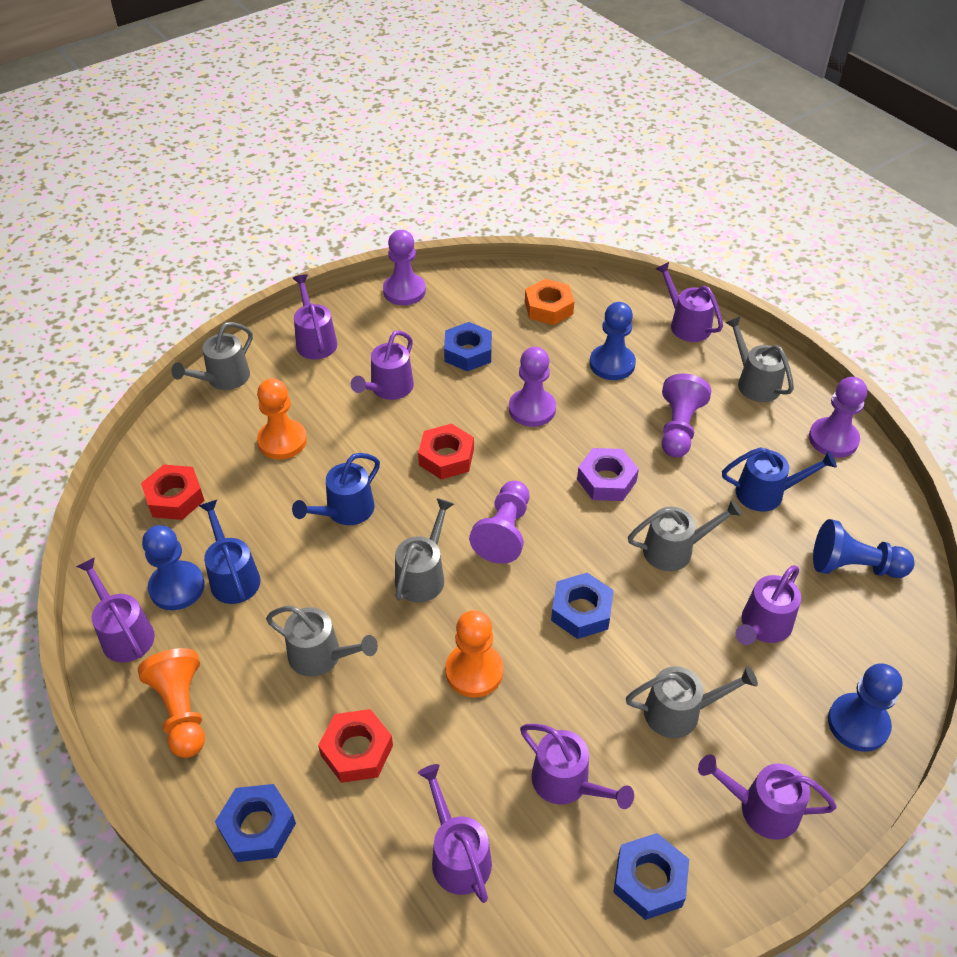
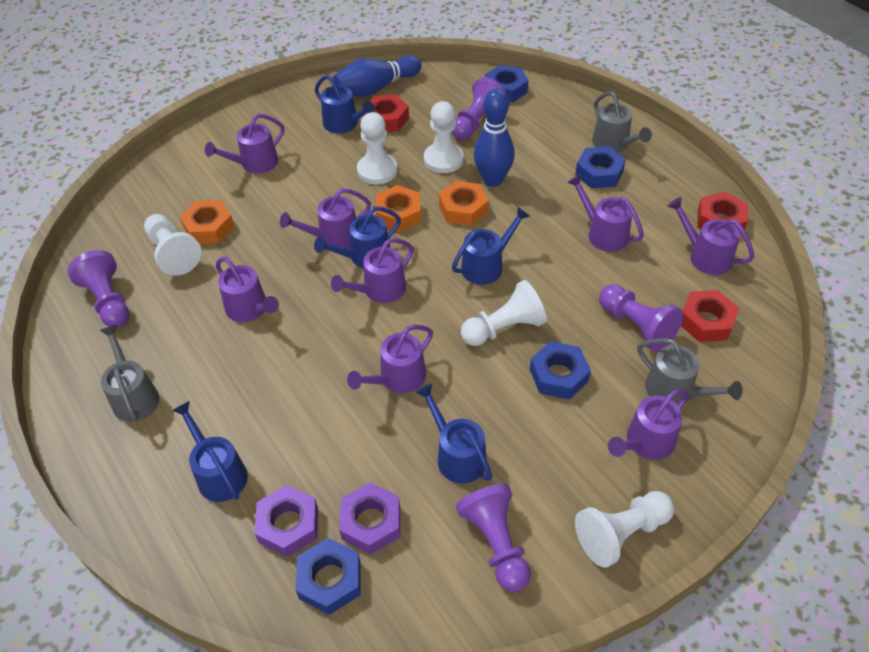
blue bowling pin: 0 -> 2
blue pawn: 4 -> 0
blue watering can: 3 -> 5
grey watering can: 6 -> 3
orange nut: 1 -> 3
orange pawn: 3 -> 0
purple nut: 1 -> 2
purple pawn: 5 -> 4
white pawn: 0 -> 5

